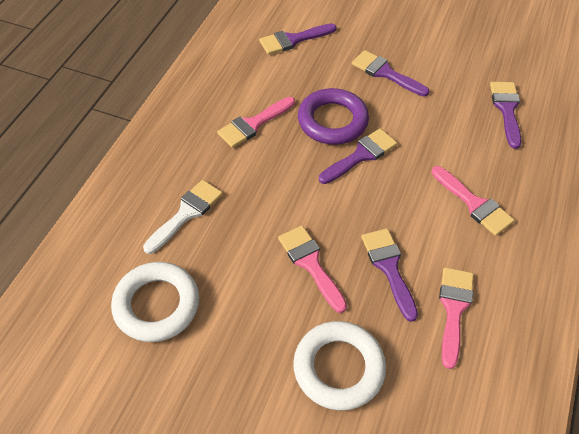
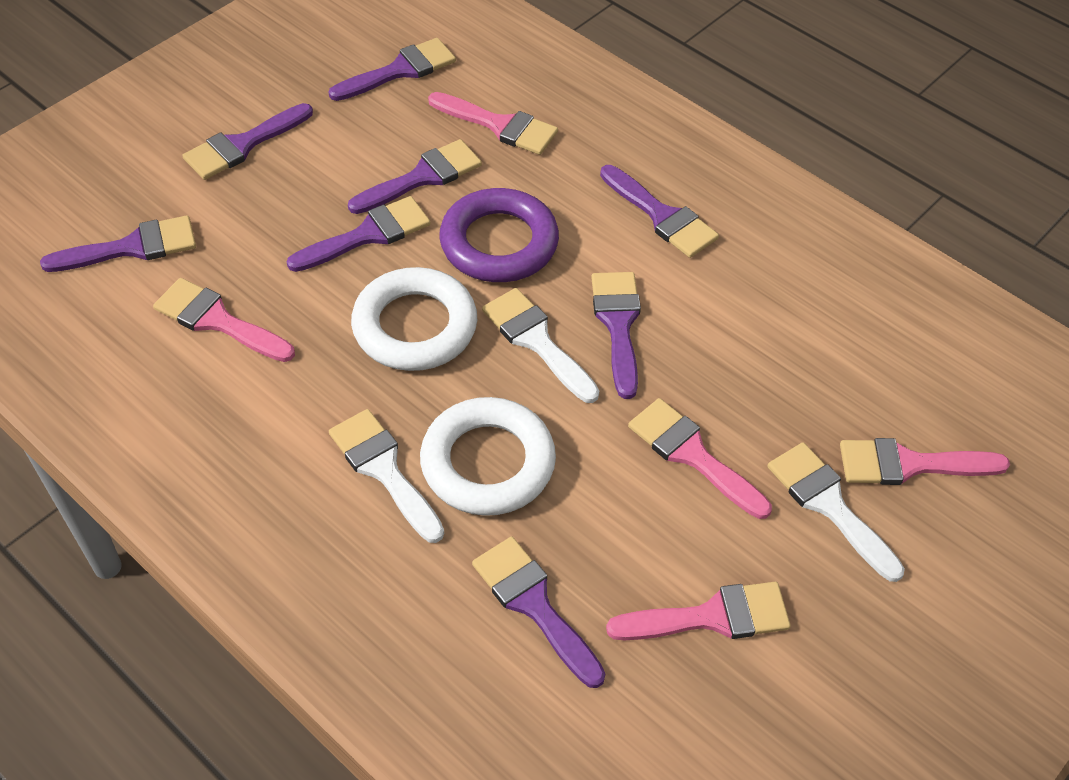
pink brush: 4 -> 5
purple brush: 5 -> 8
white brush: 1 -> 3

